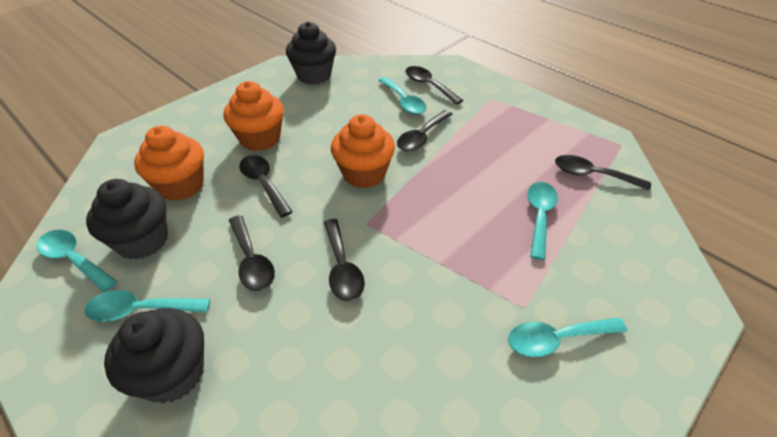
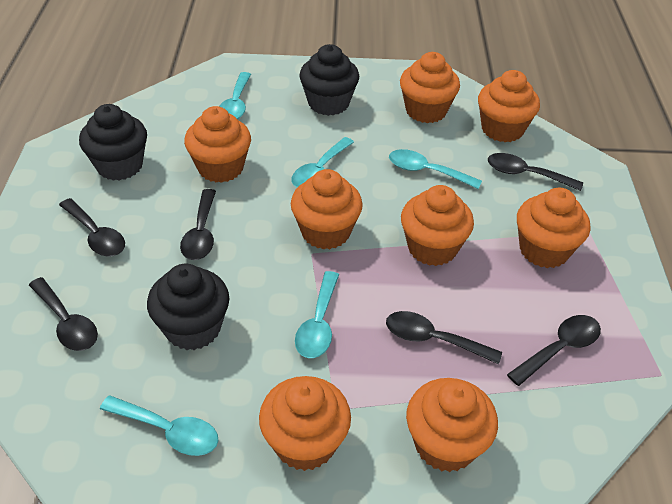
orange cupcake: 3 -> 8

